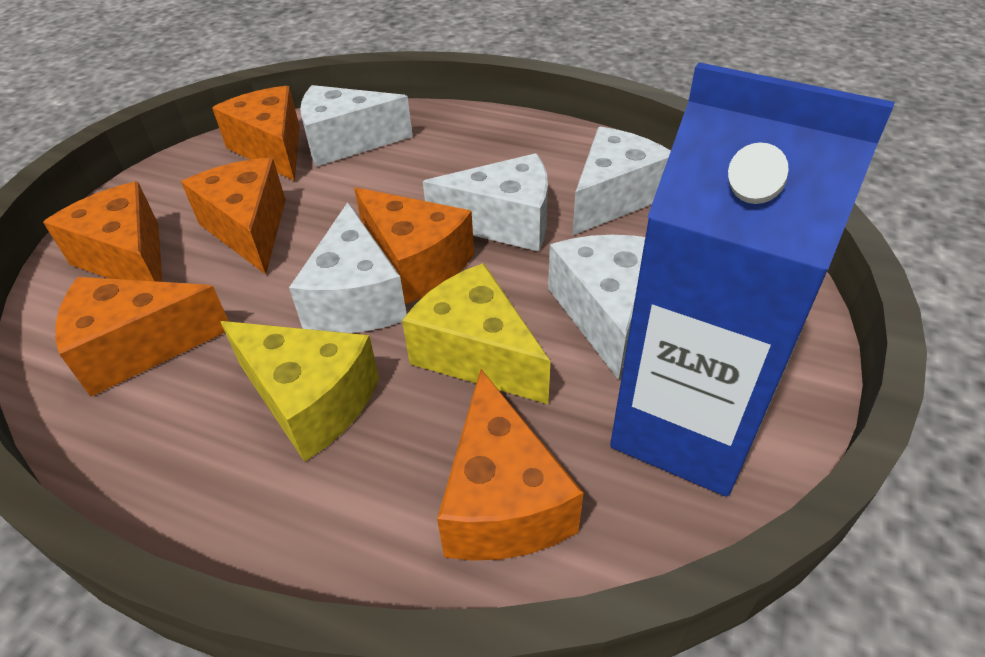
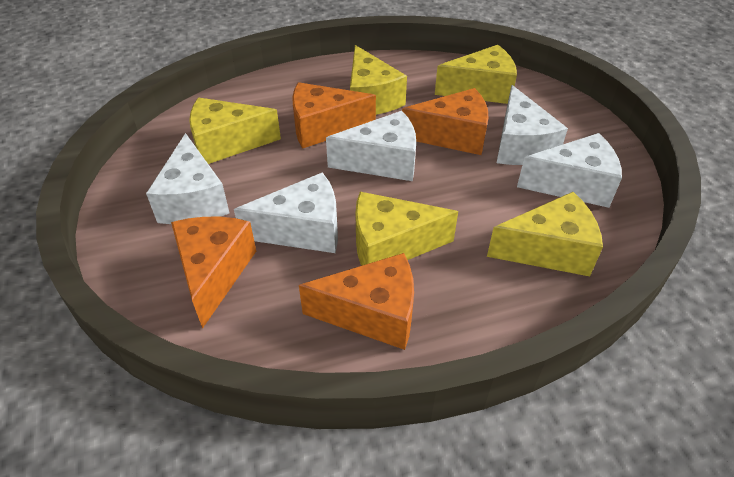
blue carton: 1 -> 0
orange cheese: 6 -> 4
yellow cheese: 2 -> 5

